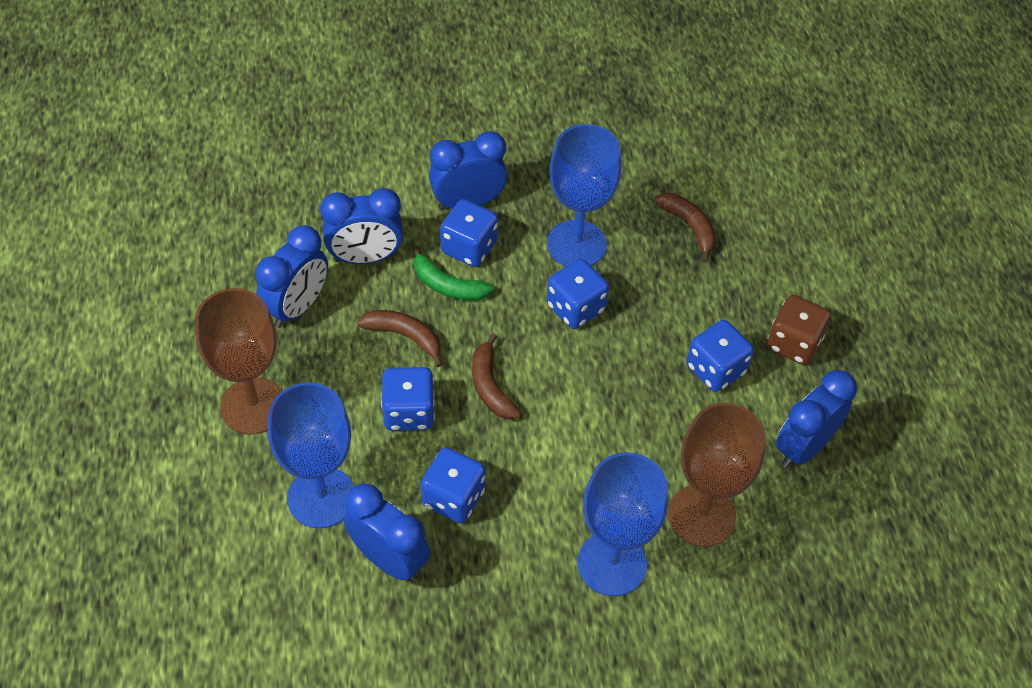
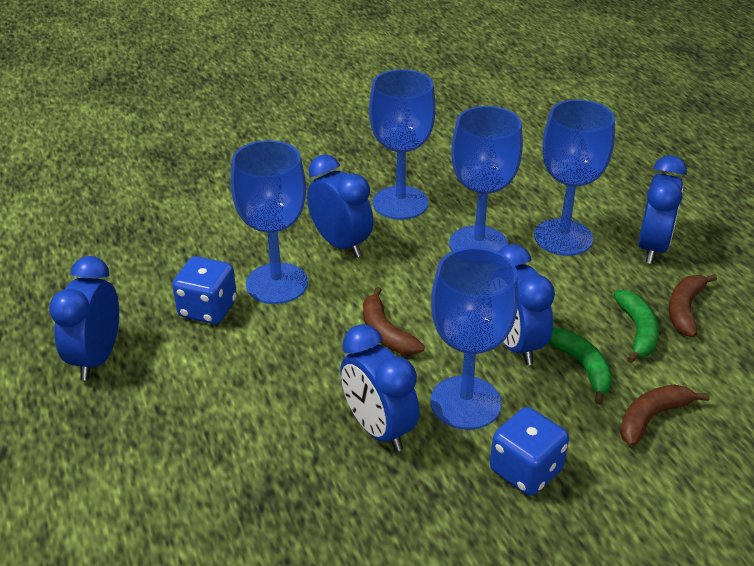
blue dice: 5 -> 2
blue goblet: 3 -> 5
brown dice: 1 -> 0
brown goblet: 2 -> 0
green banana: 1 -> 2

